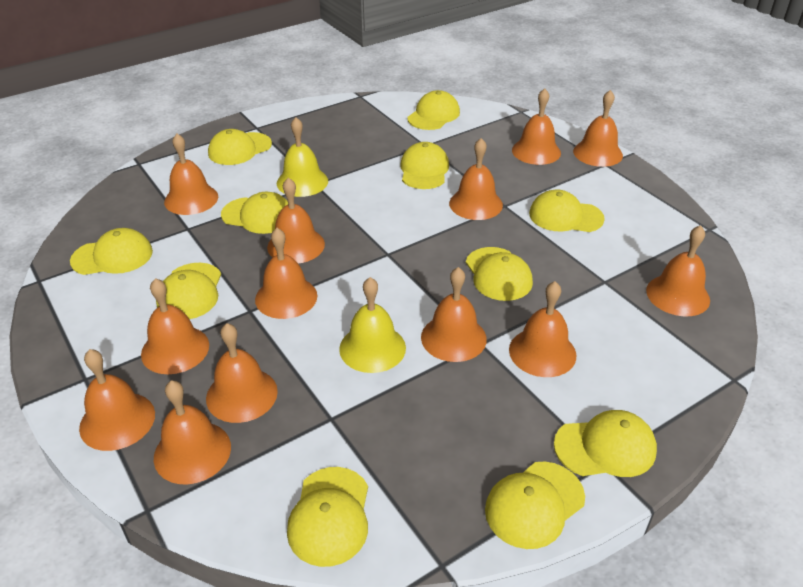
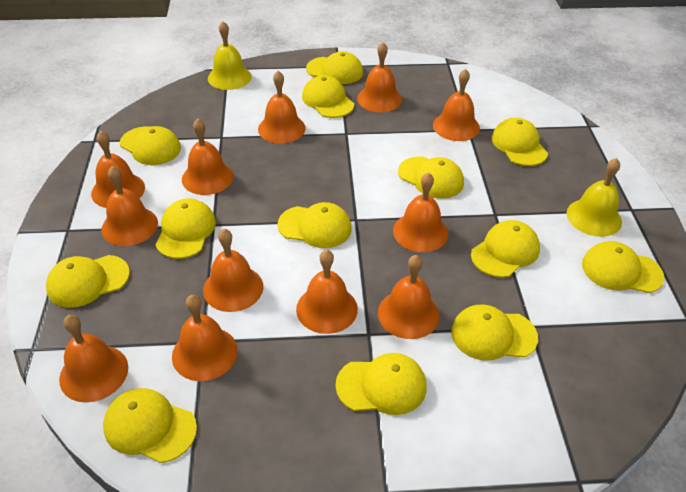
orange bell: 13 -> 12
yellow cap: 11 -> 13

